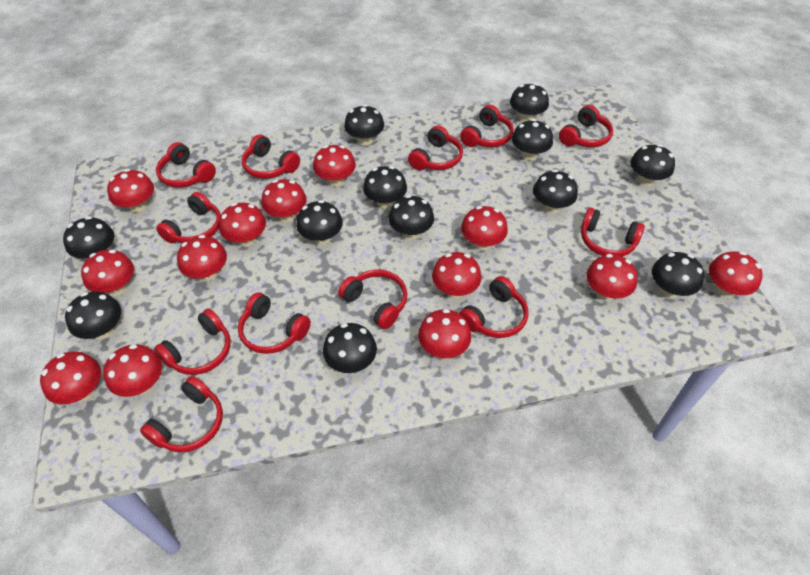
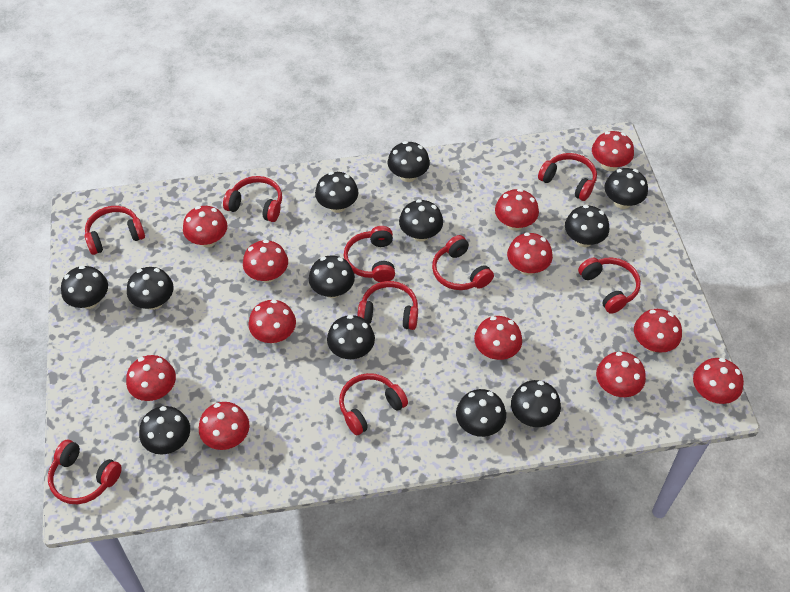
red headphones: 12 -> 9
red mushroom: 13 -> 12

